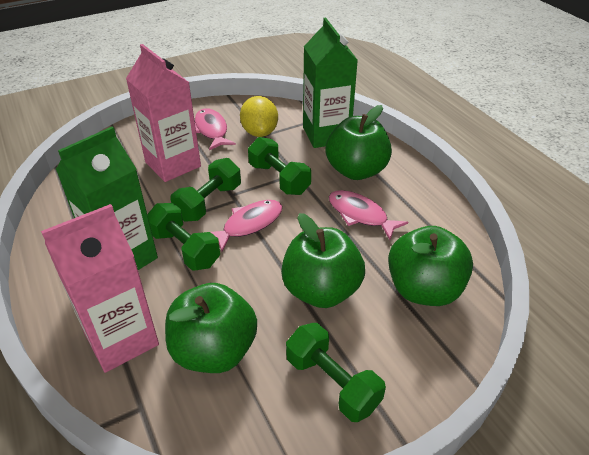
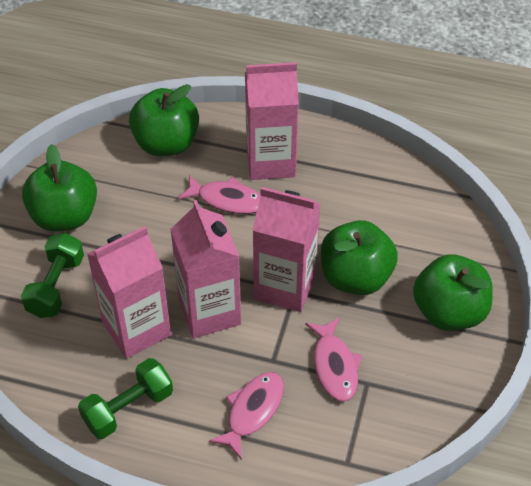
green carton: 2 -> 0
green dumbbell: 4 -> 2
pink carton: 2 -> 4
yellow lemon: 1 -> 0

